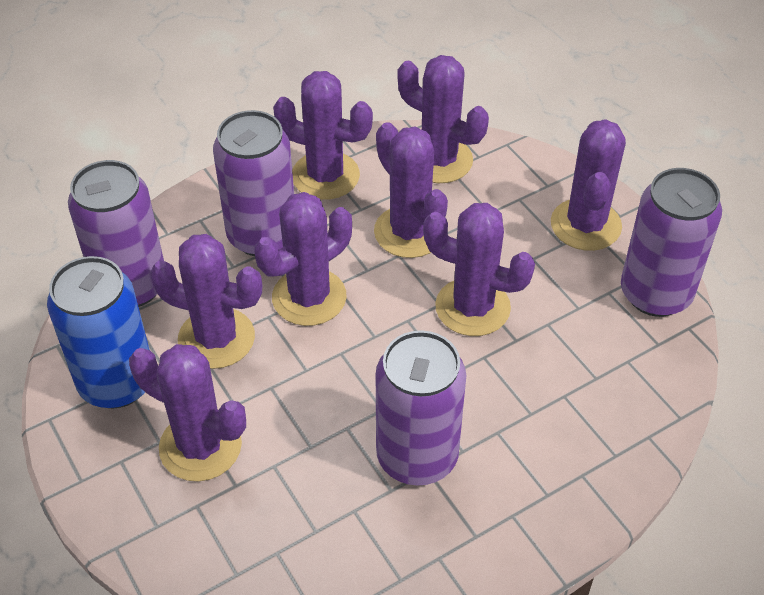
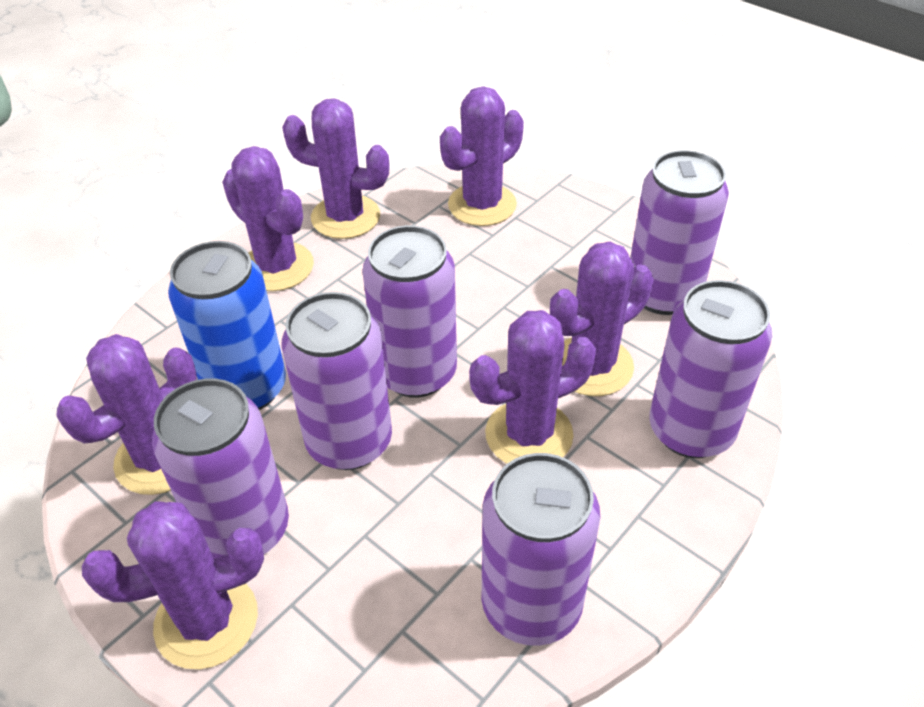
purple cactus: 8 -> 7
purple can: 4 -> 6

